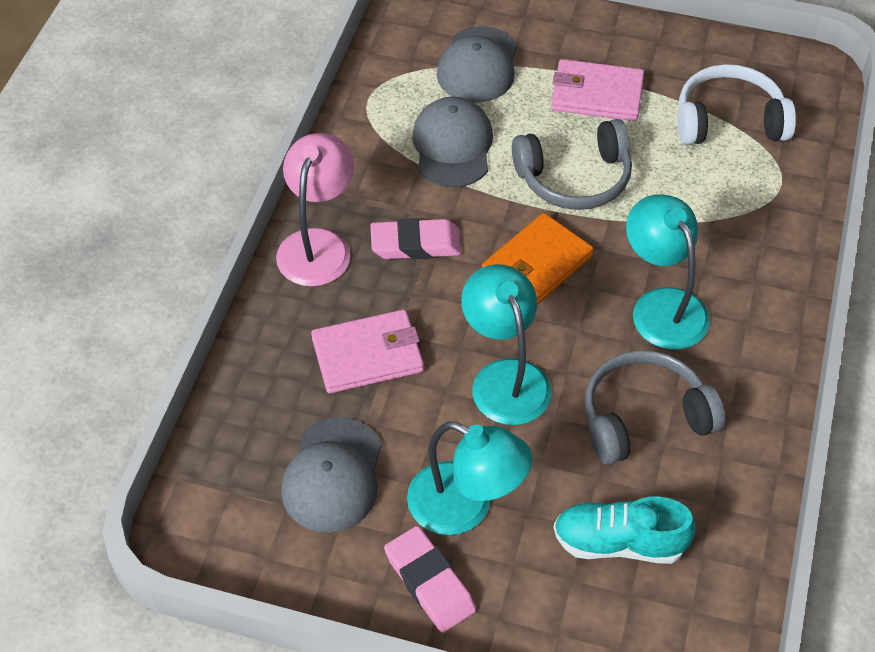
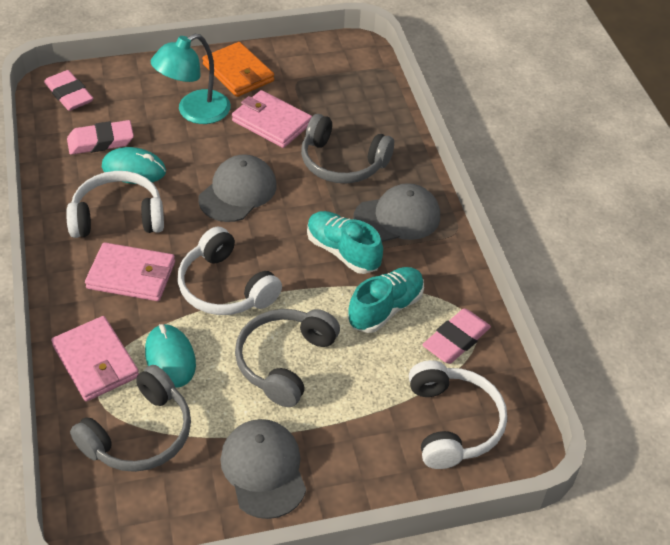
grey headphones: 2 -> 3
pink eraser: 2 -> 3
pink lamp: 1 -> 0
pink wallet: 2 -> 3
turquoise lamp: 3 -> 1
turquoise mouse: 0 -> 2
turquoise shoe: 1 -> 2
white headphones: 1 -> 3

